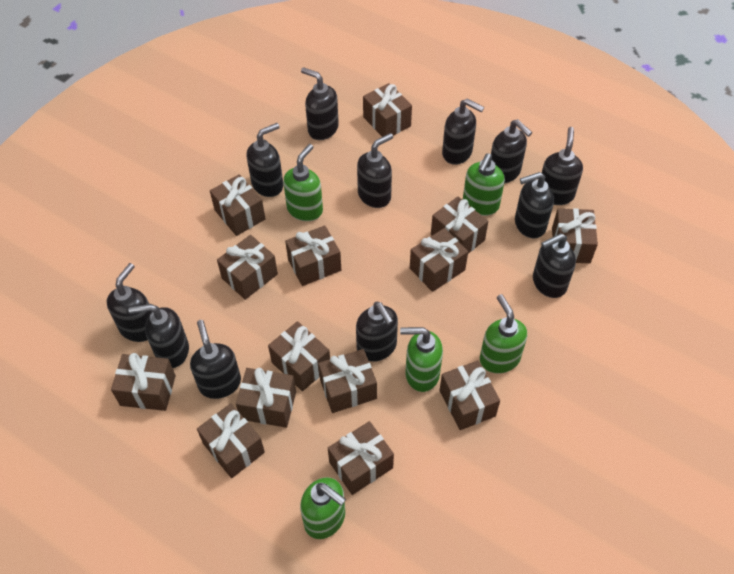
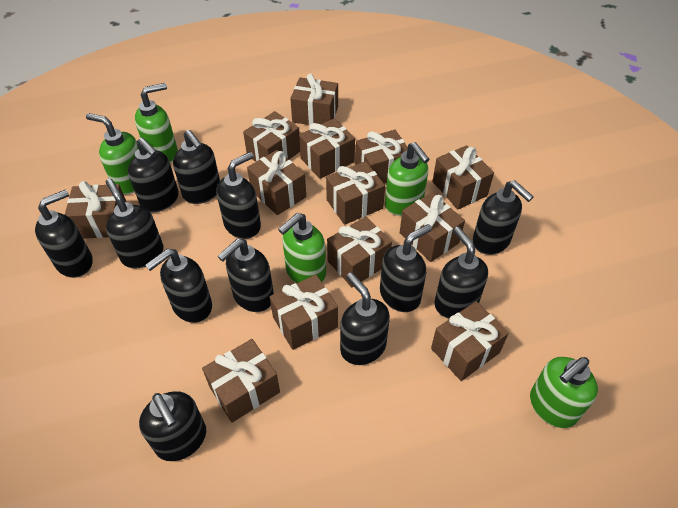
brown gift: 14 -> 13

